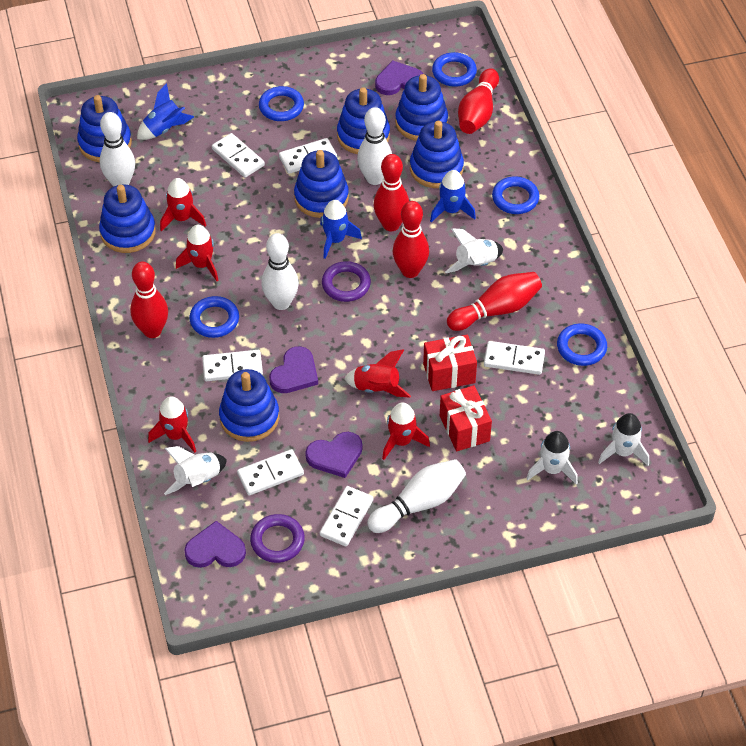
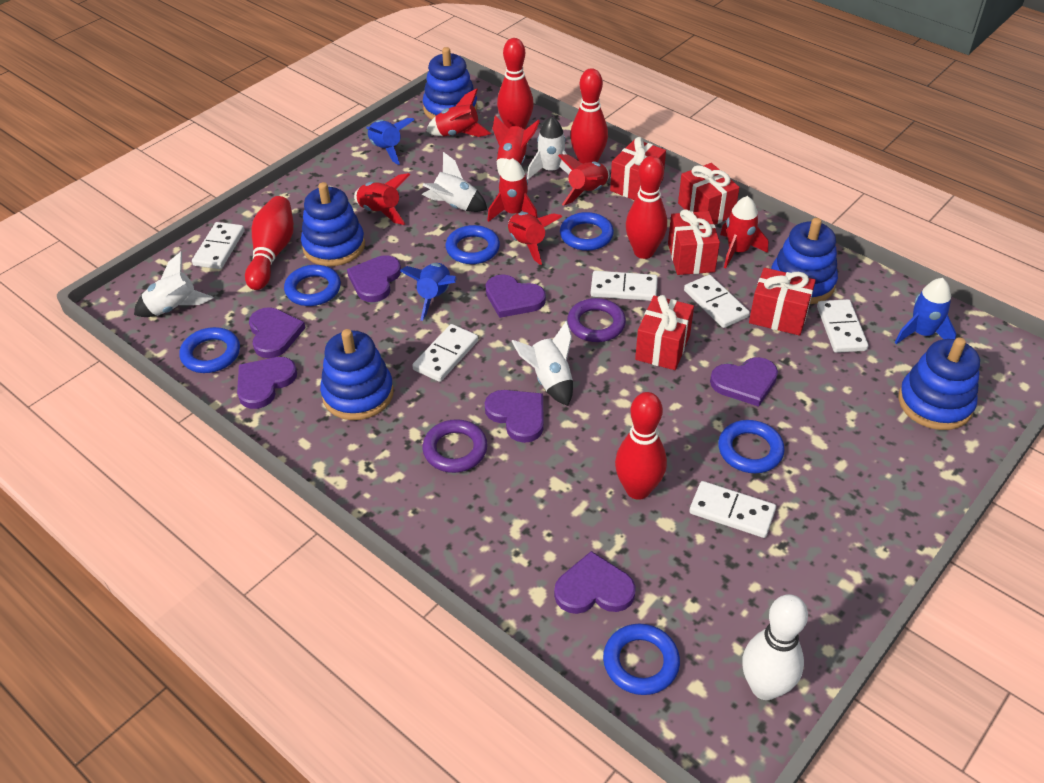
blue ring: 5 -> 6
blue stacking toy: 7 -> 5
purple heart: 4 -> 7
red gift: 2 -> 5
red rocket: 5 -> 7
white bowling pin: 4 -> 1

